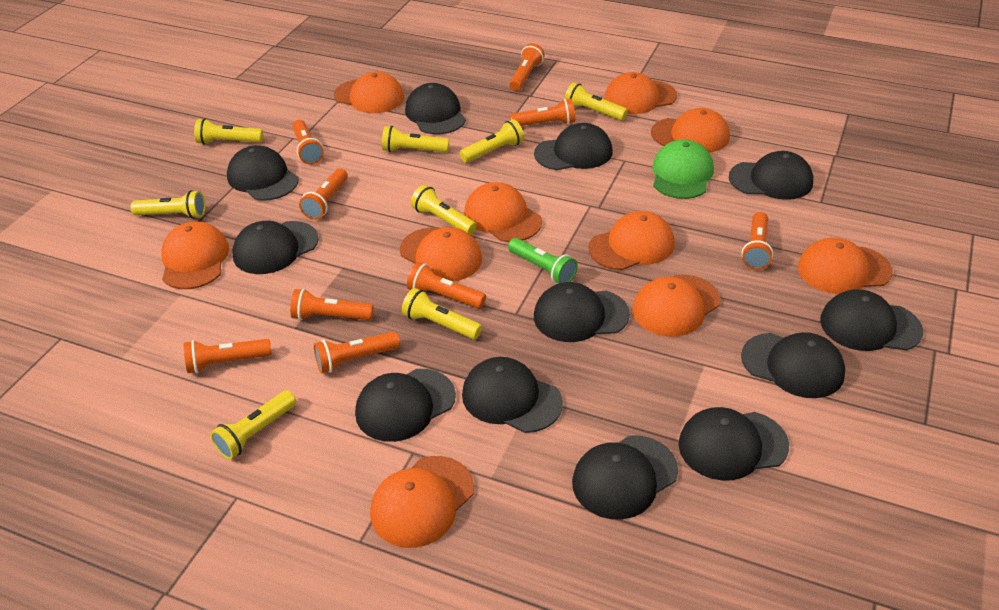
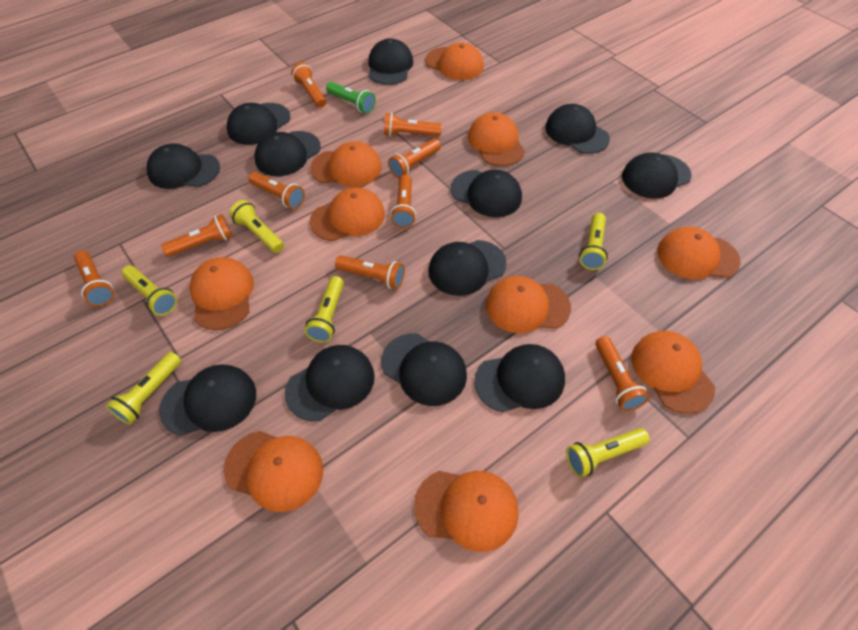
green cap: 1 -> 0
yellow flashlight: 8 -> 6

